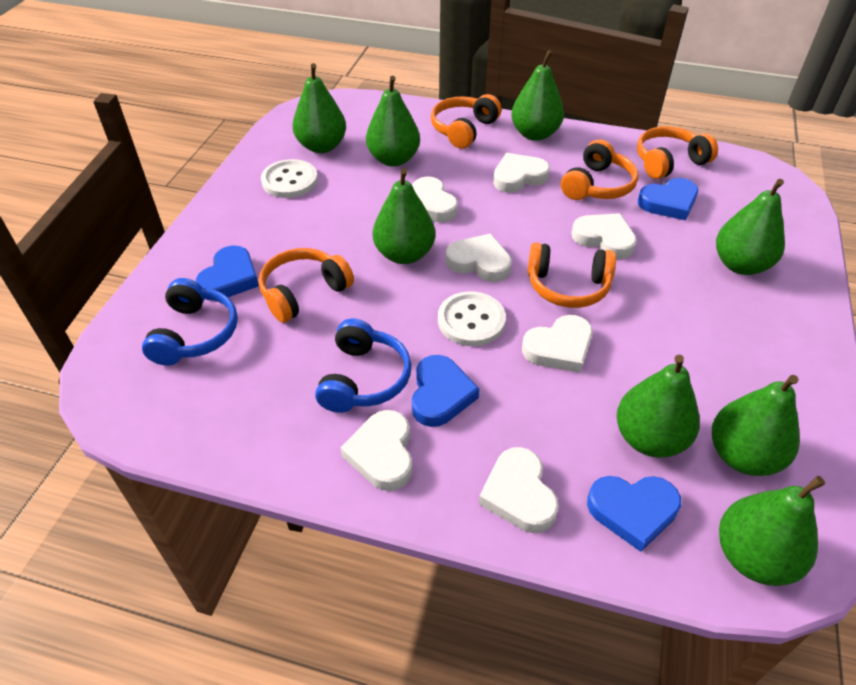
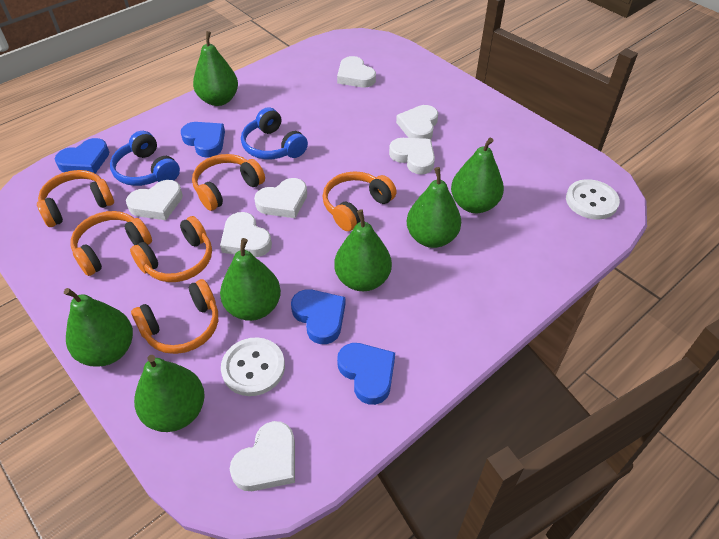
green pear: 8 -> 7
orange headphones: 5 -> 6

